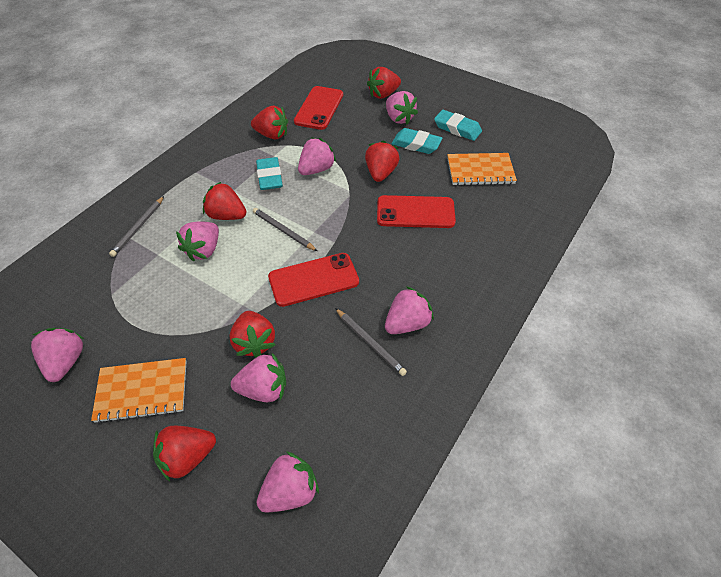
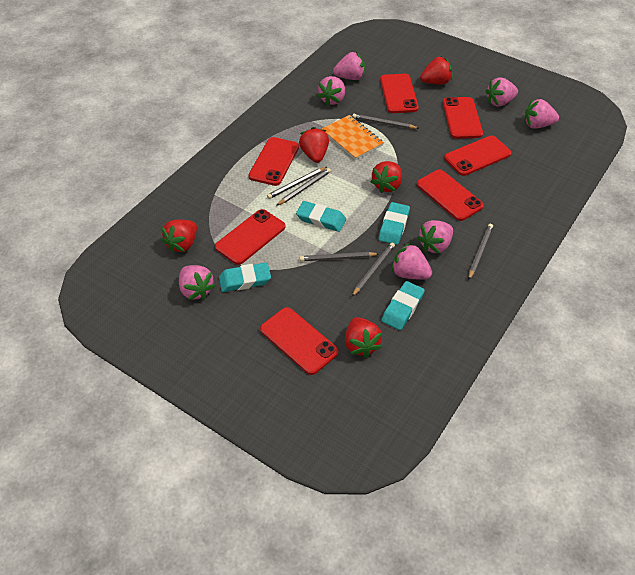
grey pencil: 3 -> 6
orange notebook: 2 -> 1
red phone: 3 -> 7
red strawberry: 6 -> 5
turquoise eraser: 3 -> 4

